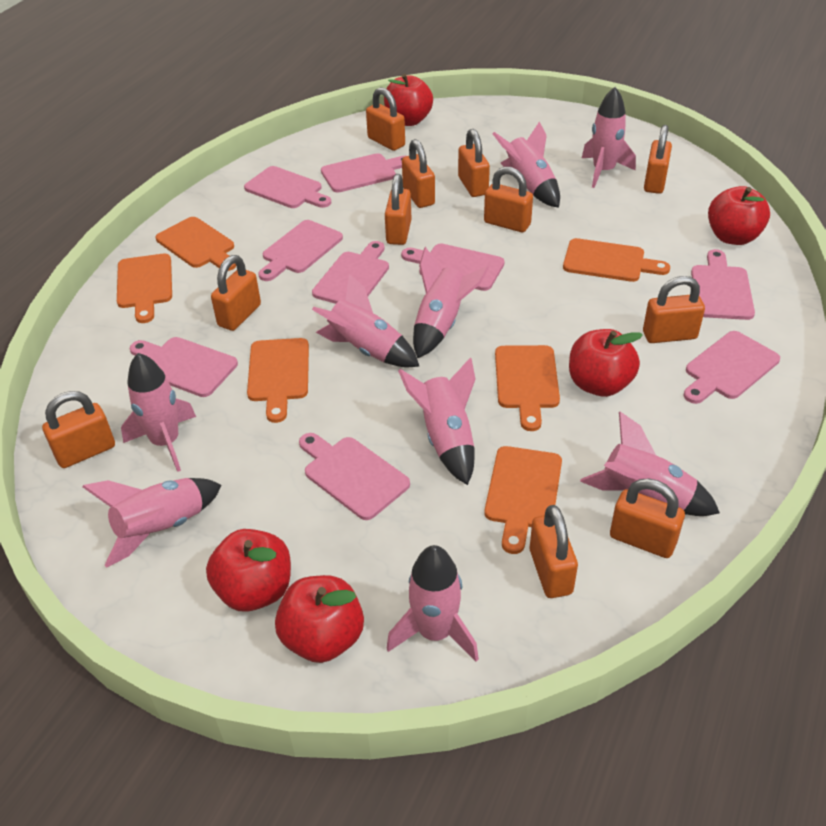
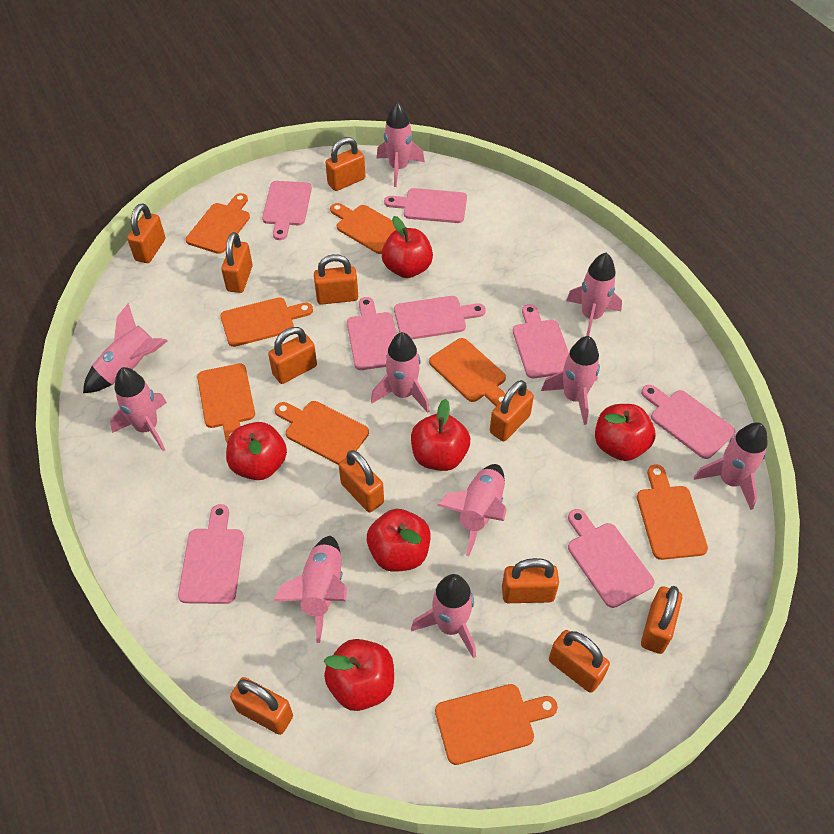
orange cutting board: 6 -> 8
pink cutting board: 9 -> 8
pink rocket: 9 -> 10
red apple: 5 -> 6

